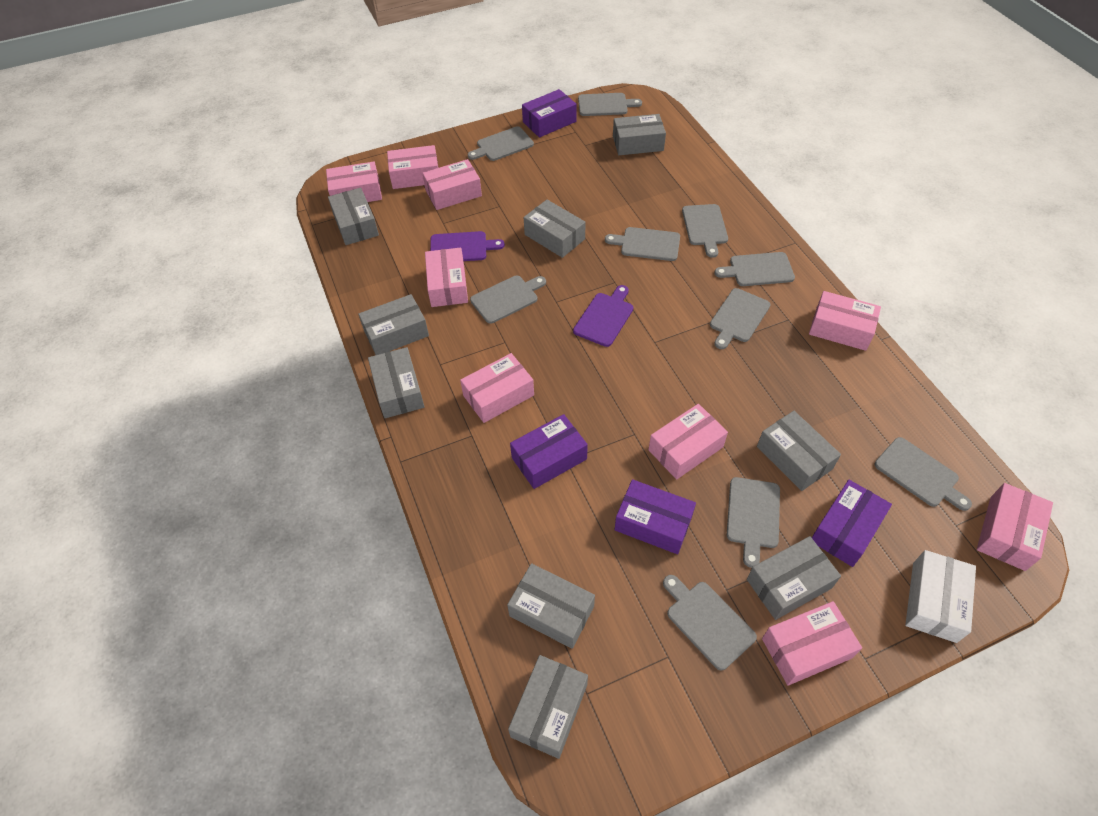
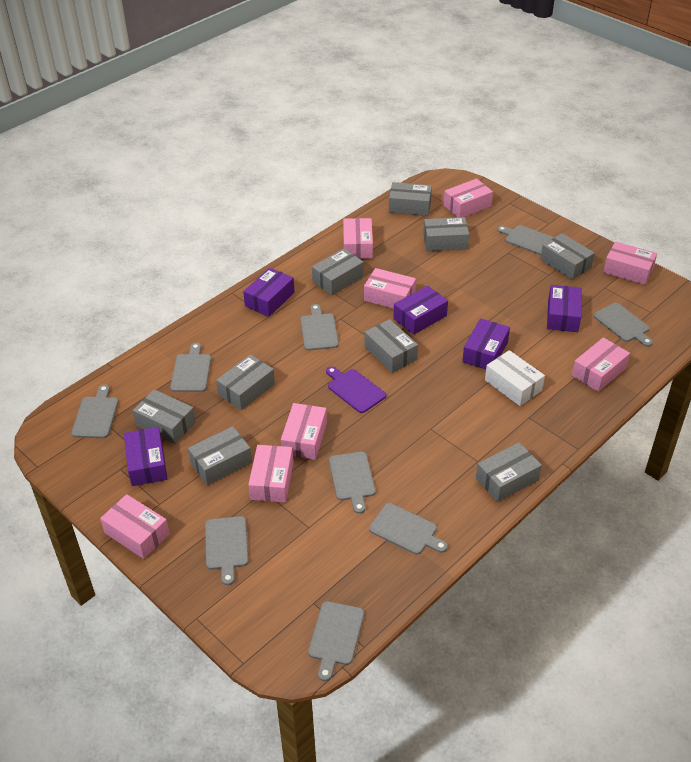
grey cutting board: 10 -> 9
pink box: 9 -> 8
purple box: 4 -> 5
purple cutting board: 2 -> 1

